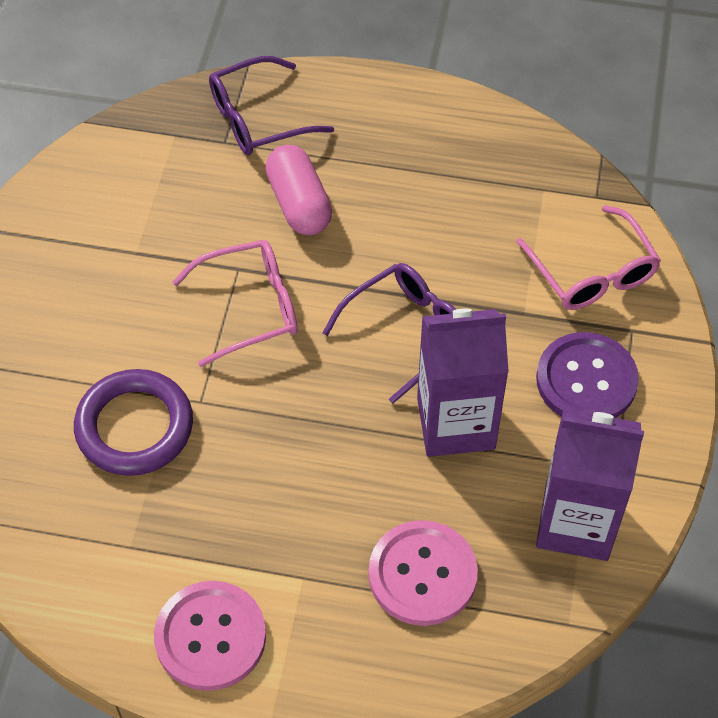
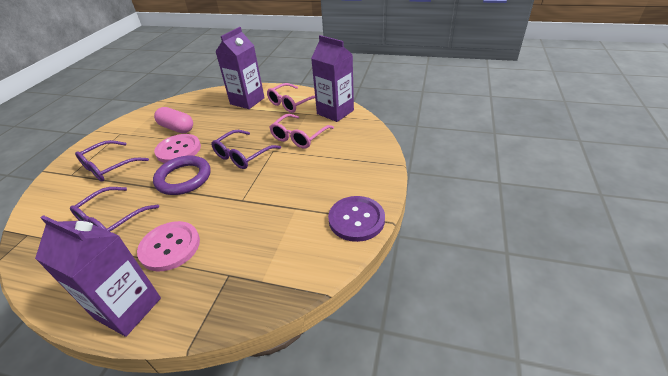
purple carton: 2 -> 3
purple glasses: 2 -> 3

